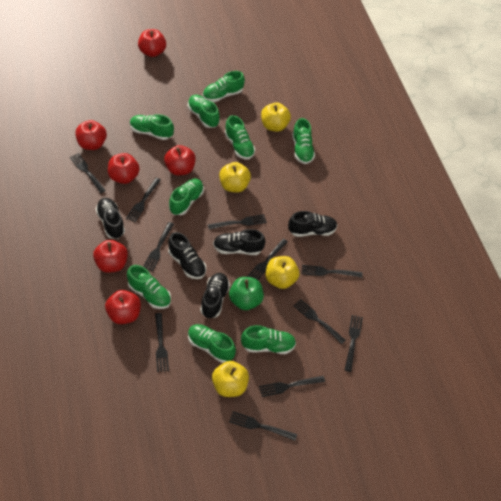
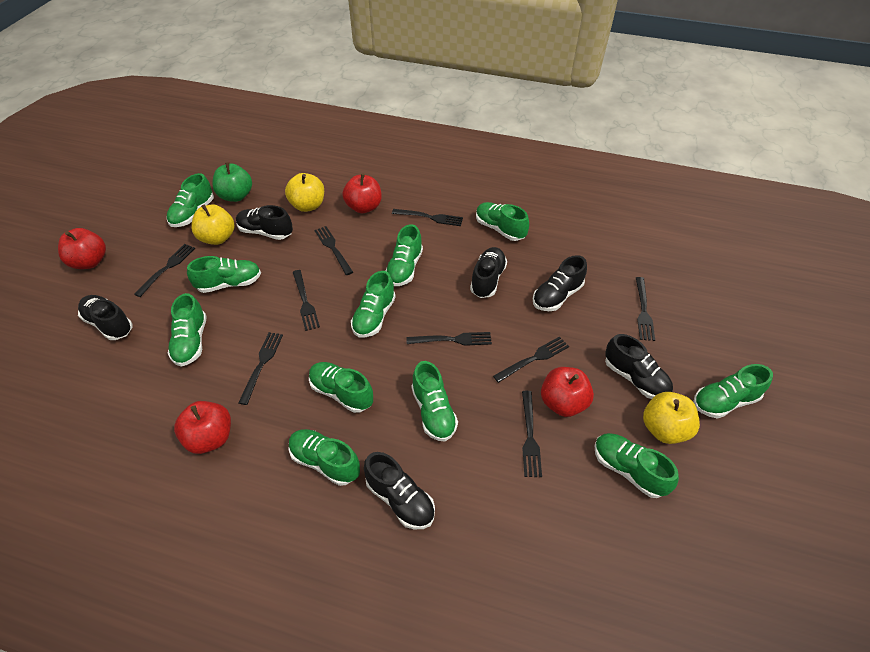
black fork: 11 -> 9
black shoe: 5 -> 6
green shoe: 9 -> 11
red apple: 6 -> 4
yellow apple: 4 -> 3

